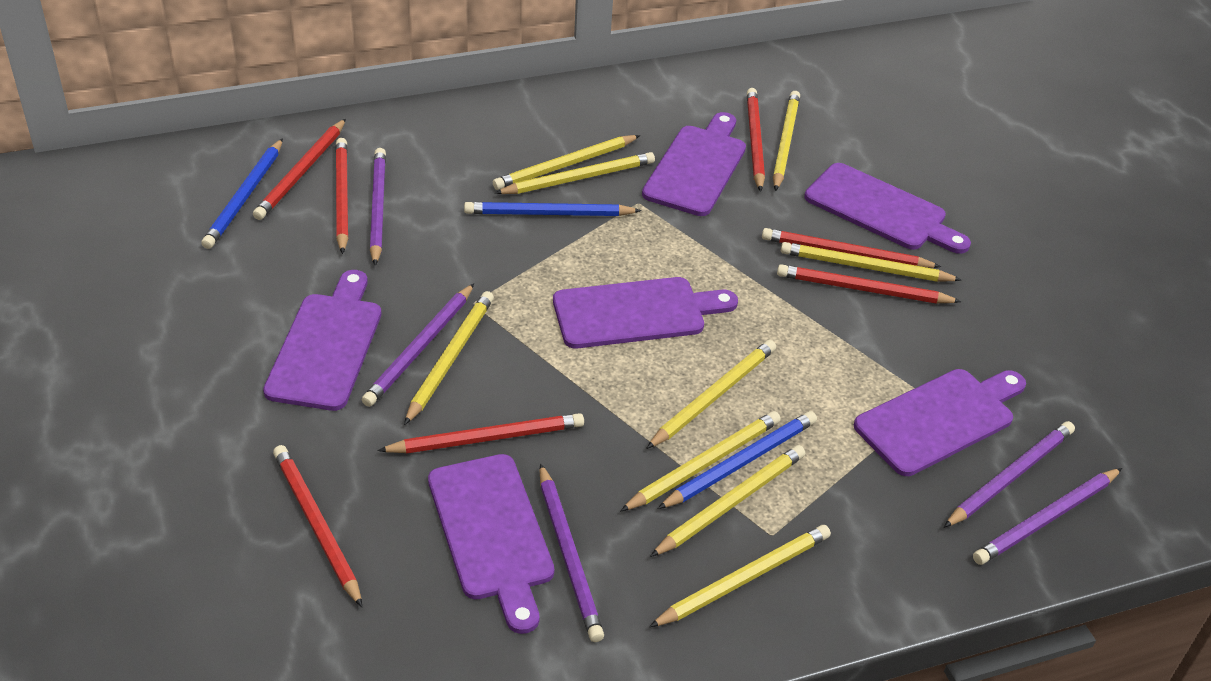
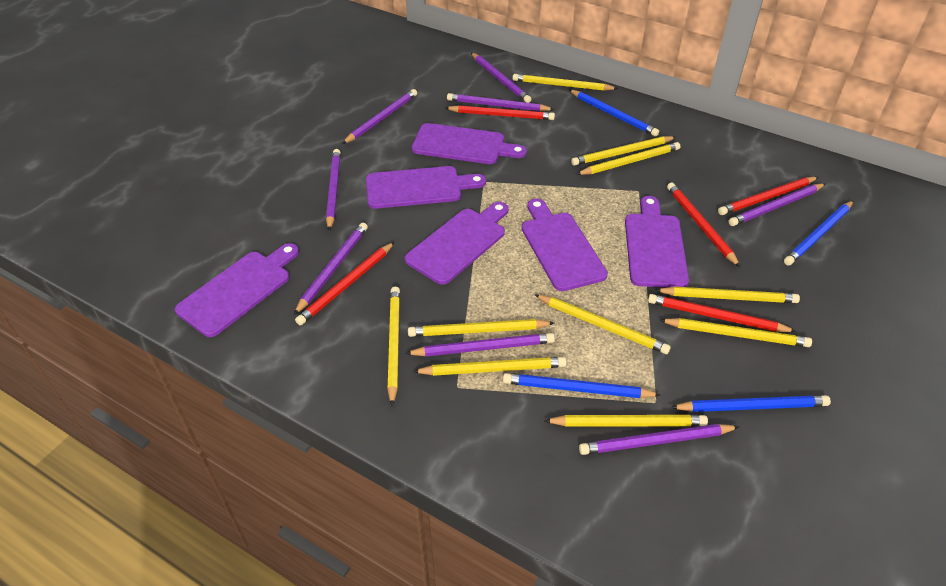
blue pencil: 3 -> 4
purple pencil: 5 -> 8
red pencil: 7 -> 5
yellow pencil: 9 -> 10

